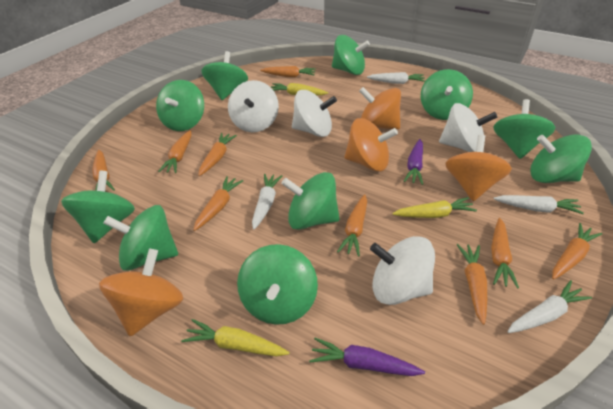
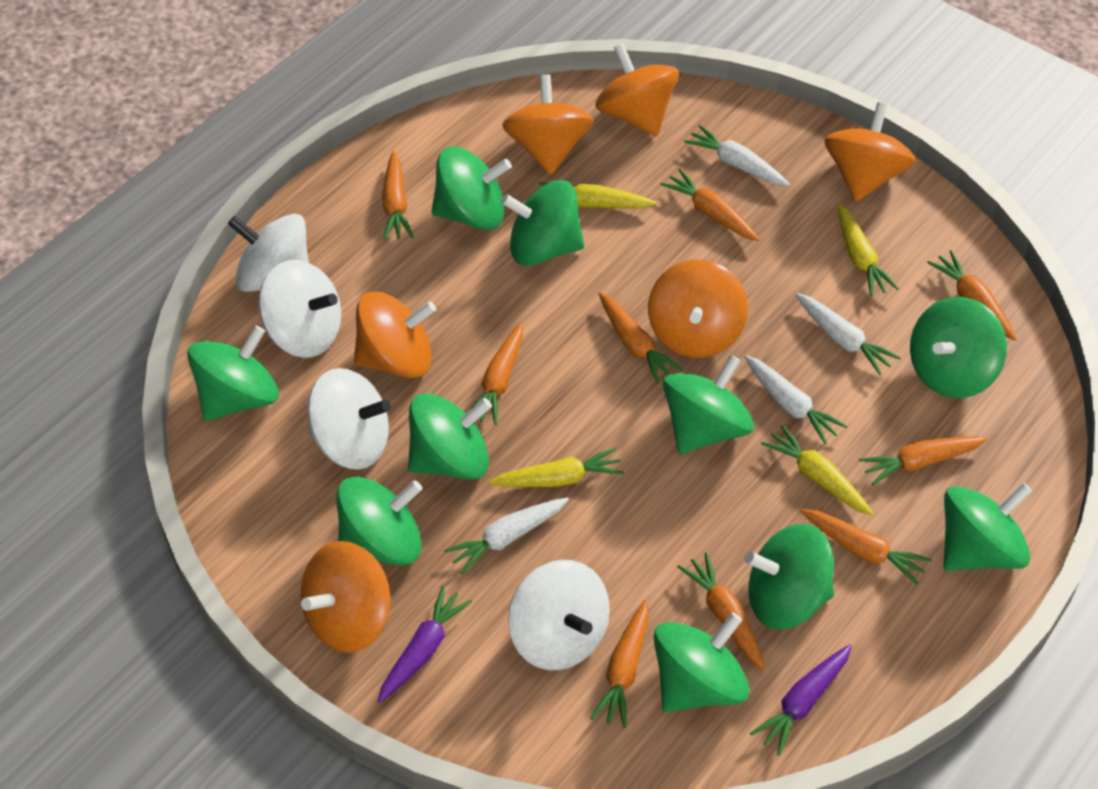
orange spinning top: 4 -> 6
yellow carrot: 3 -> 4

